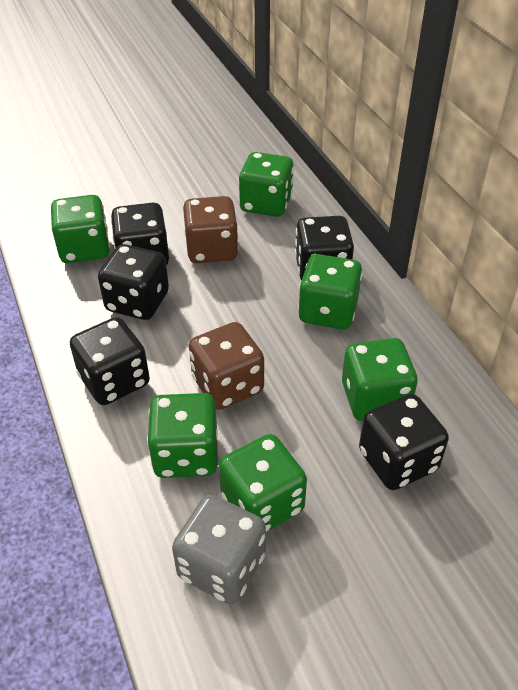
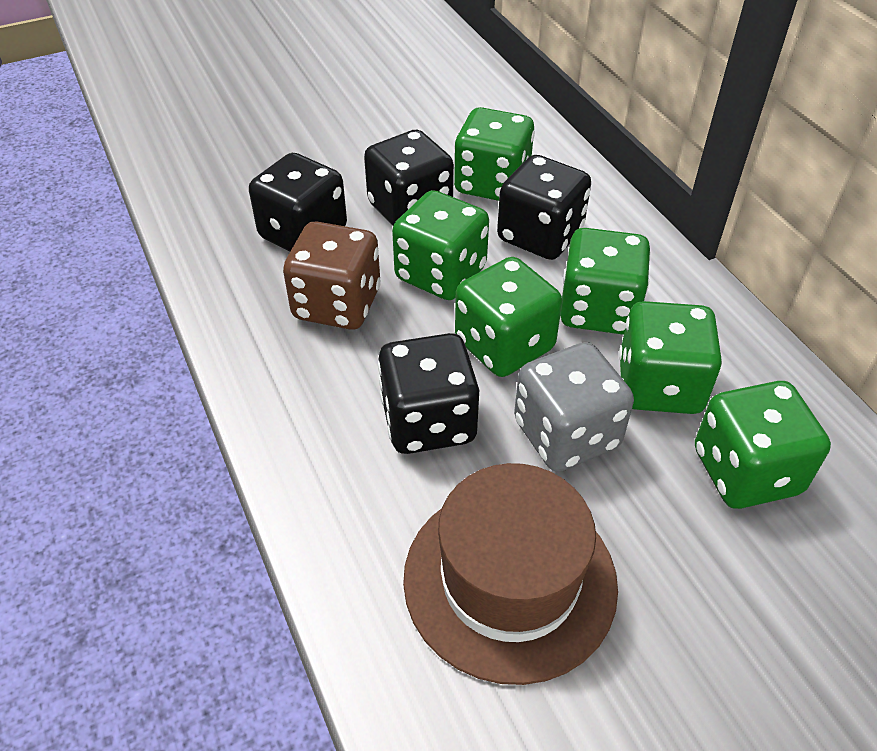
black dice: 5 -> 4
brown dice: 2 -> 1
brown hat: 0 -> 1

